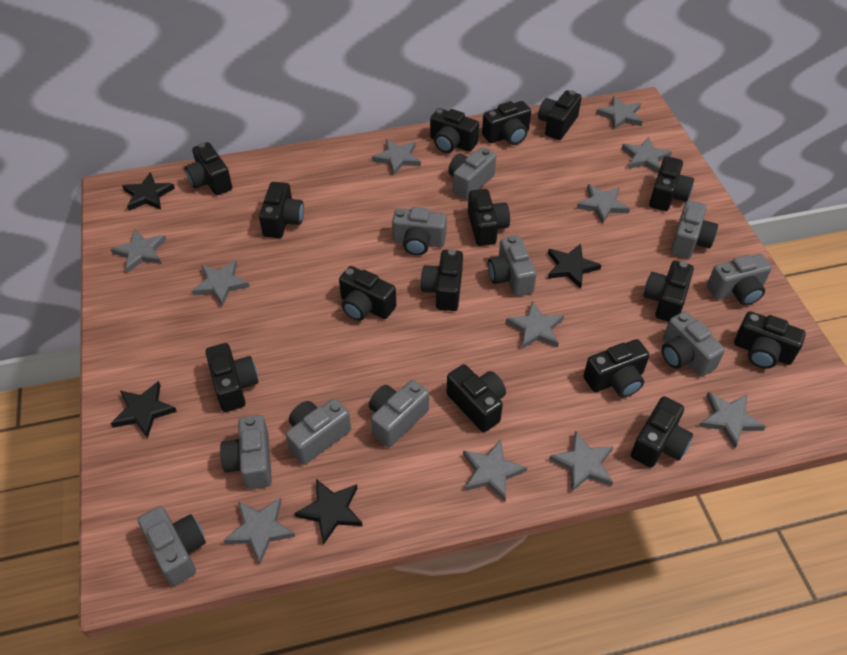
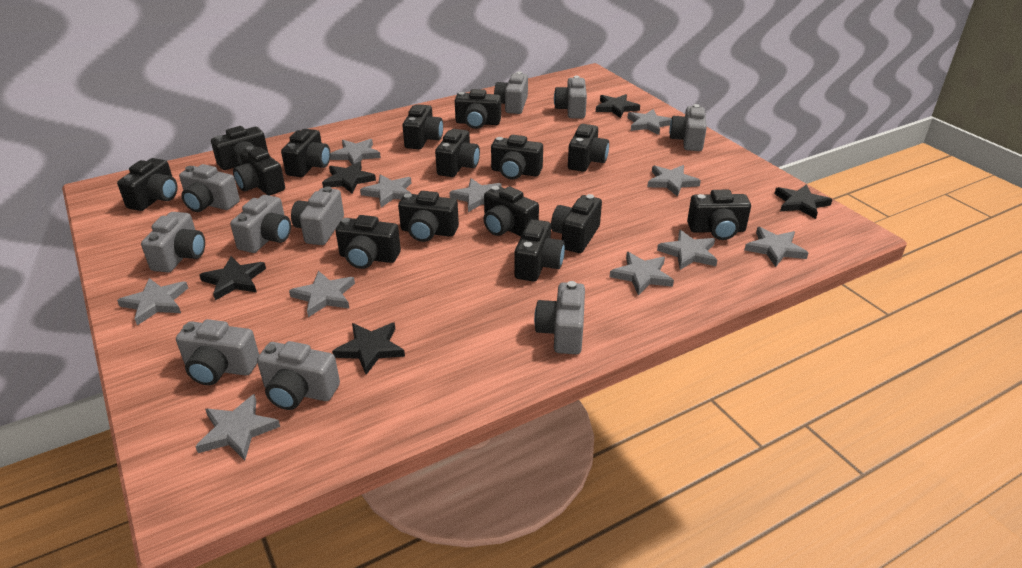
black star: 4 -> 5

